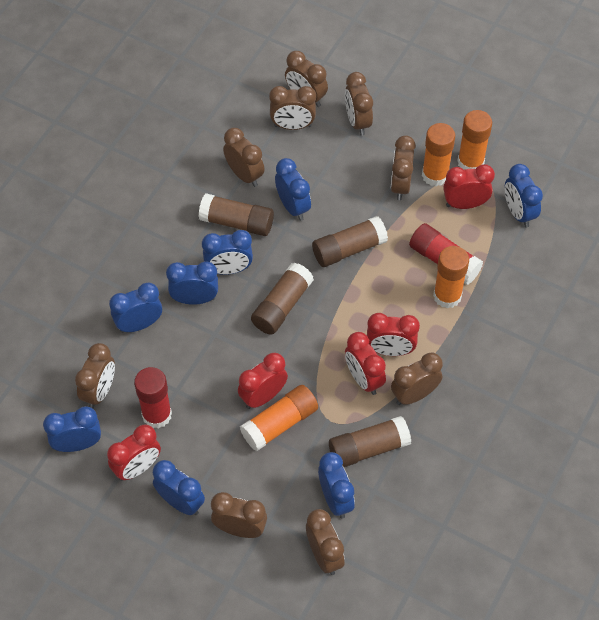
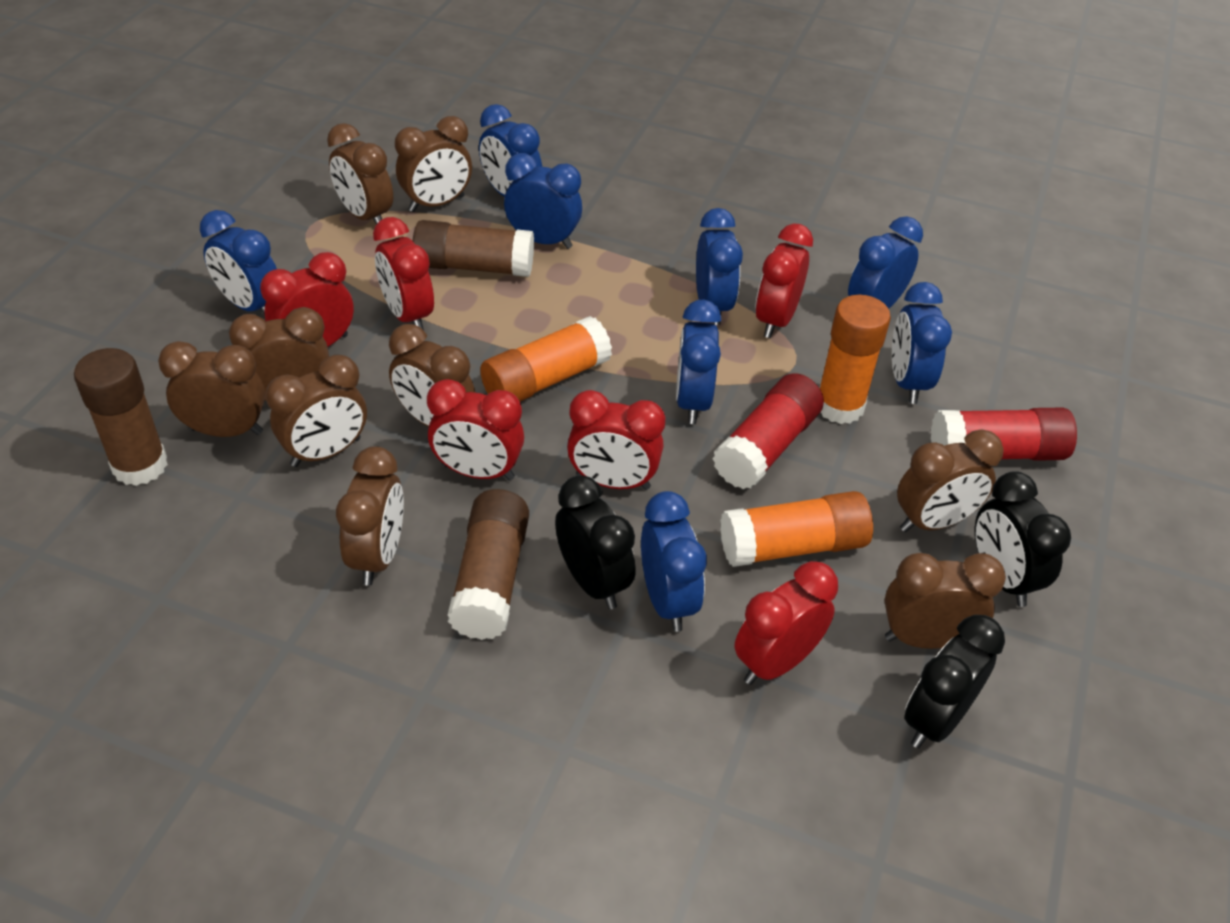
black clock: 0 -> 3
brown glue stick: 4 -> 3
orange glue stick: 4 -> 3
red clock: 5 -> 6

